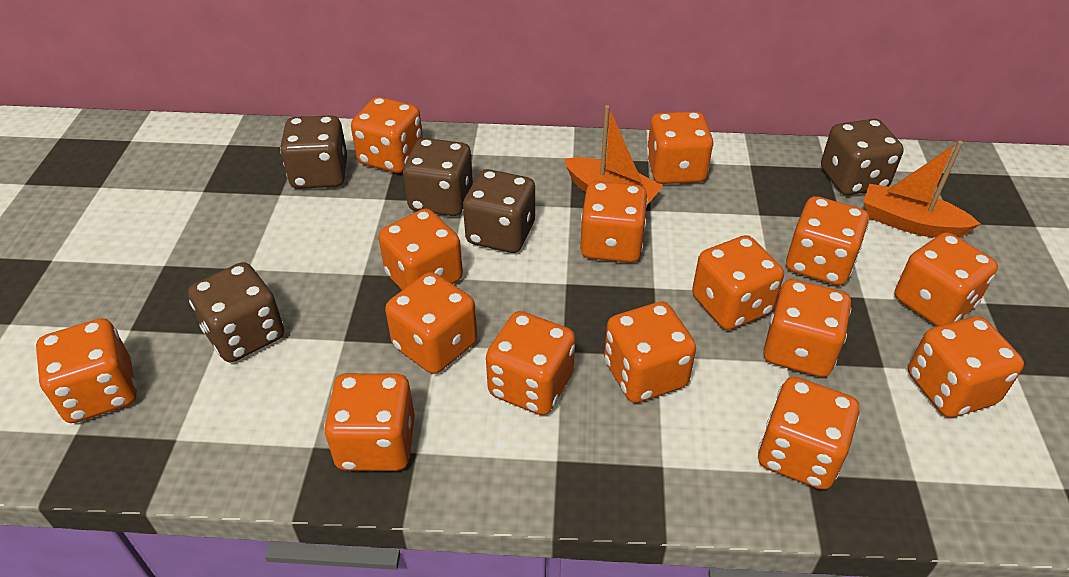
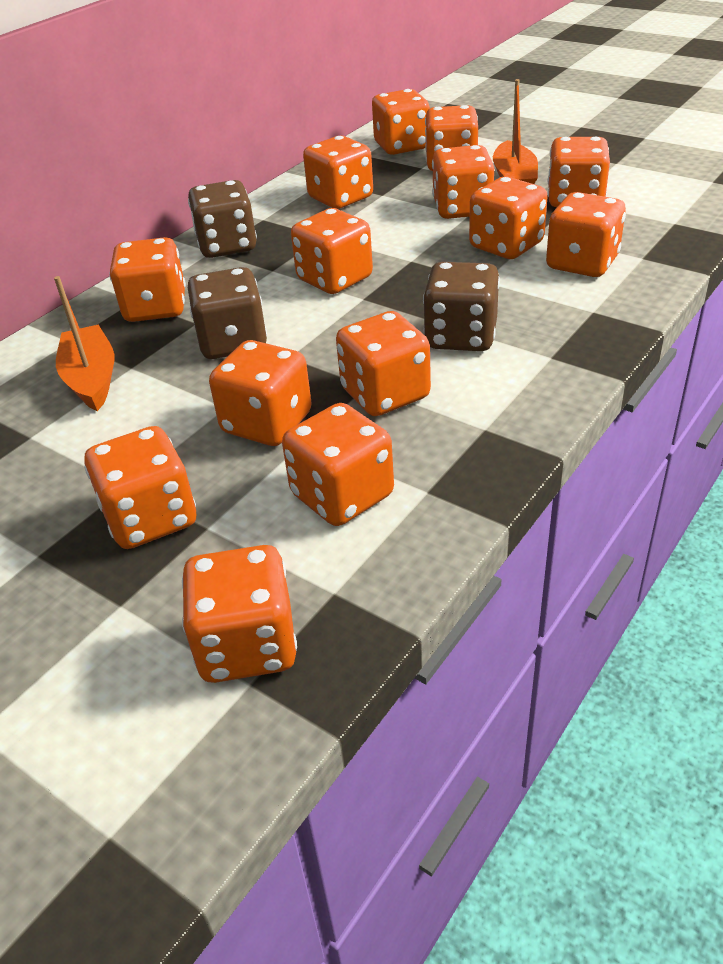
brown dice: 5 -> 3
orange dice: 15 -> 14

